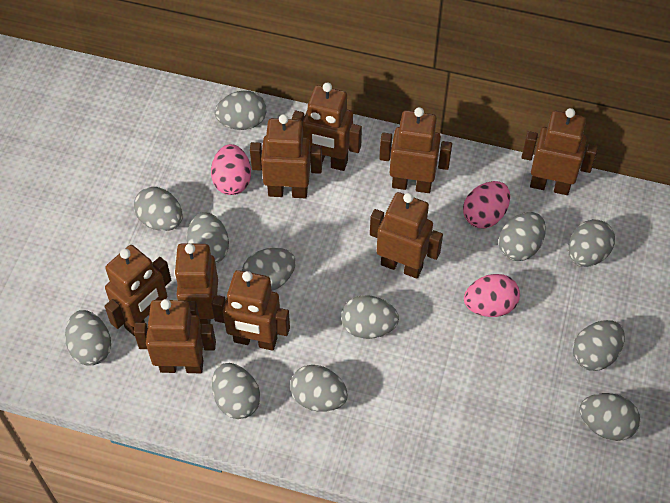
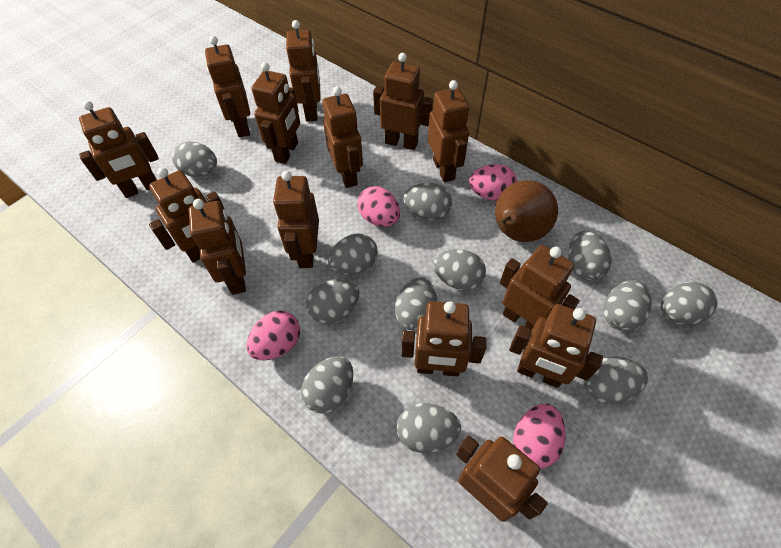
brown pear: 0 -> 1
brown robot: 9 -> 14
pink egg: 3 -> 4

